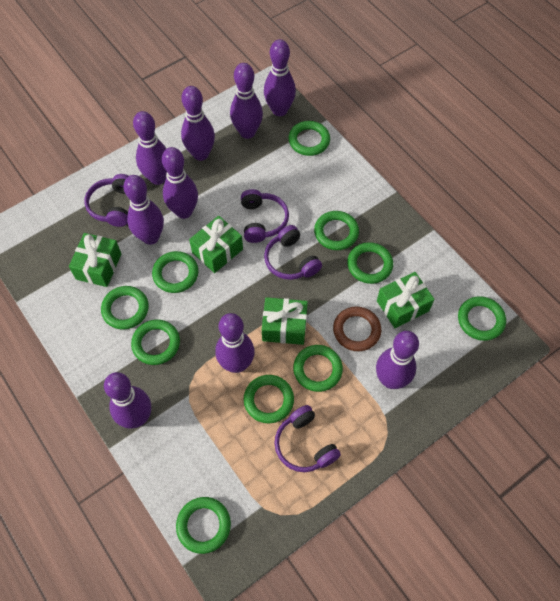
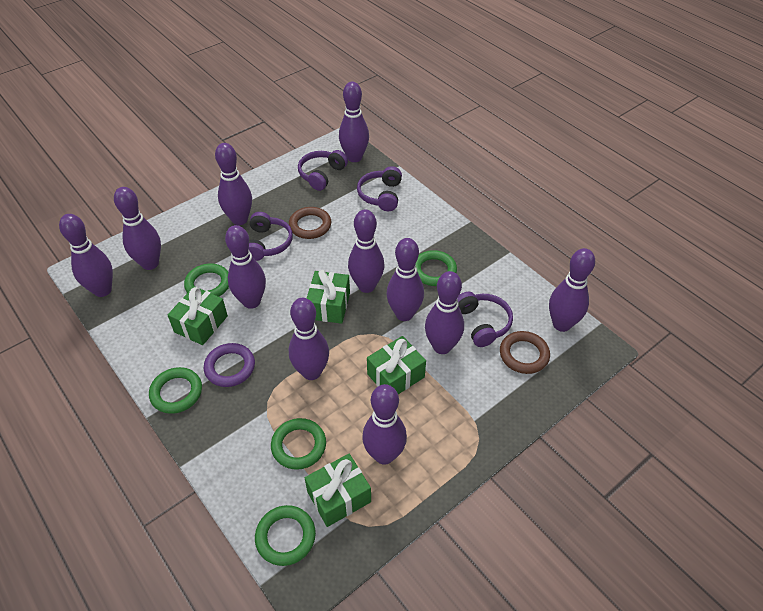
brown ring: 1 -> 2
green ring: 10 -> 5
purple bowling pin: 9 -> 11
purple ring: 0 -> 1

